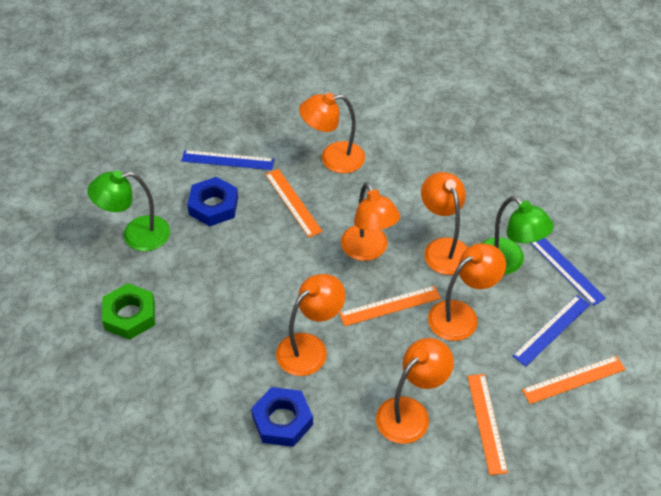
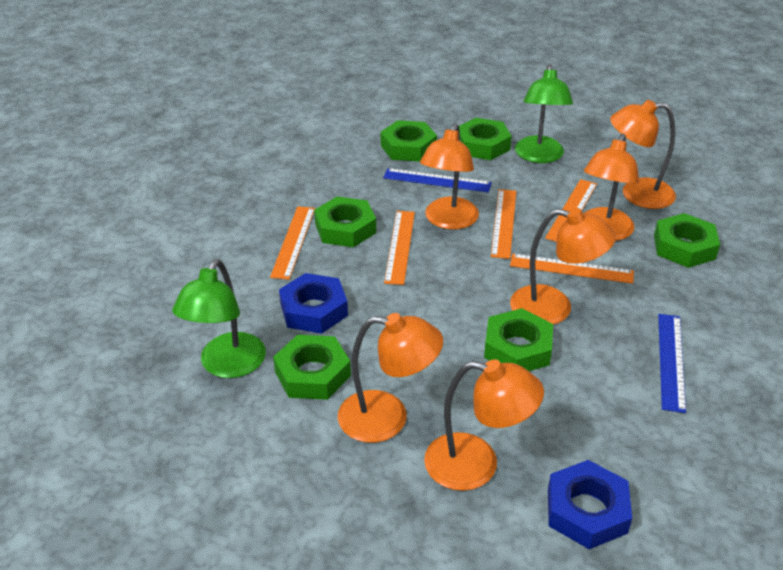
blue ruler: 3 -> 2
green nut: 1 -> 6
orange ruler: 4 -> 5

